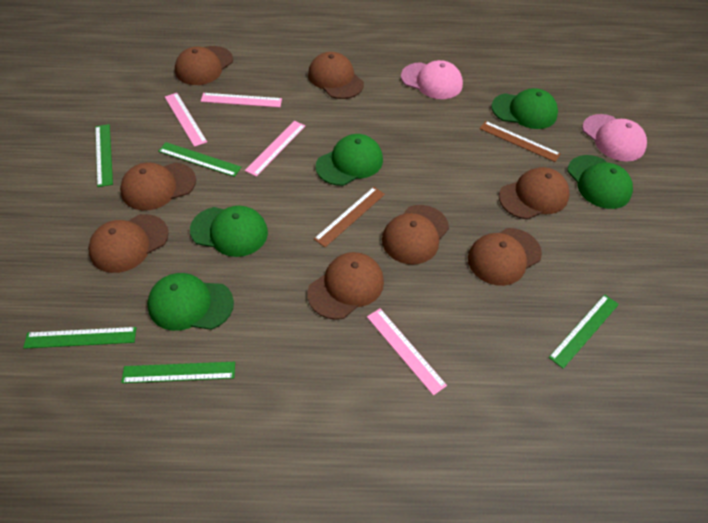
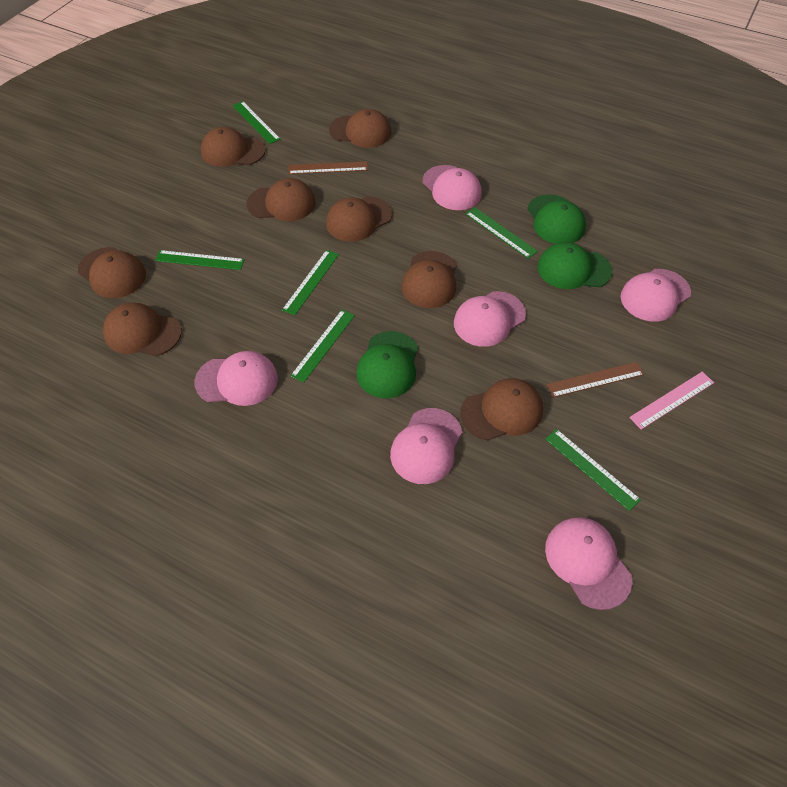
green cap: 5 -> 3
green ruler: 5 -> 6
pink cap: 2 -> 6
pink ruler: 4 -> 1

